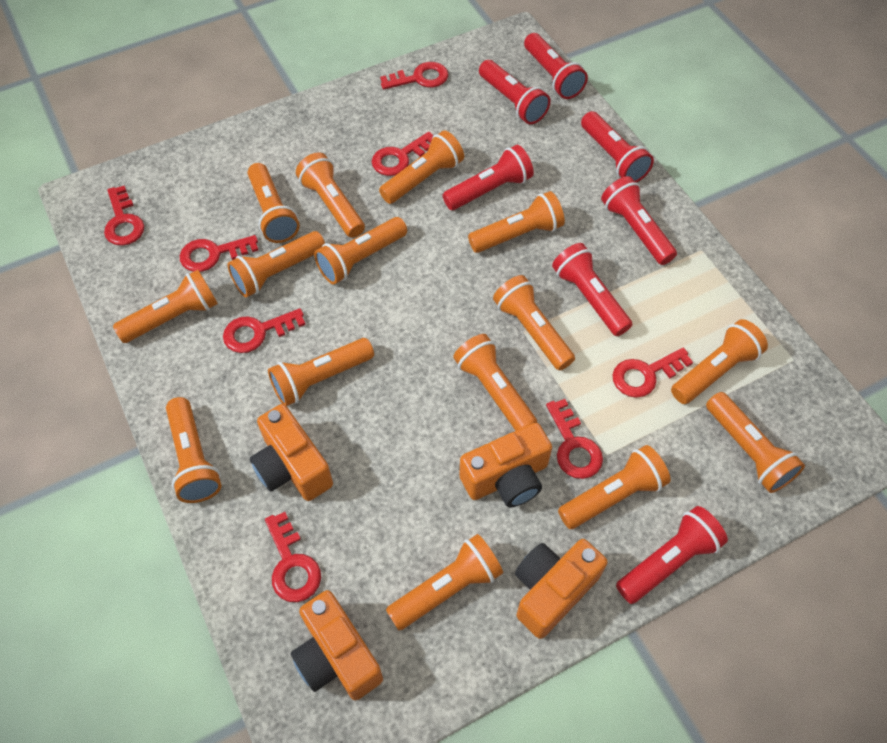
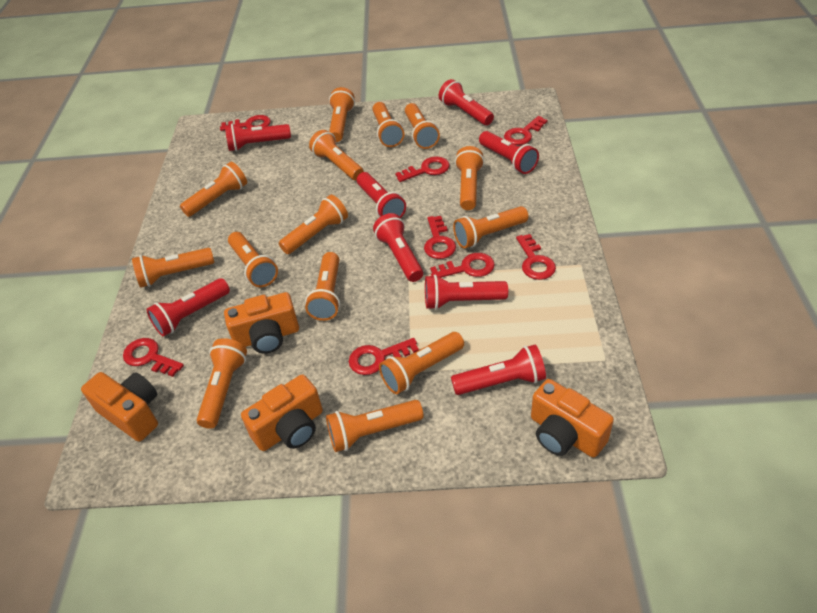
orange flashlight: 15 -> 14
red flashlight: 7 -> 8

